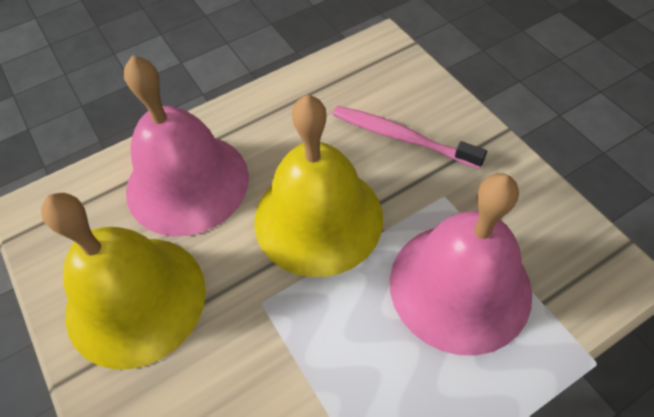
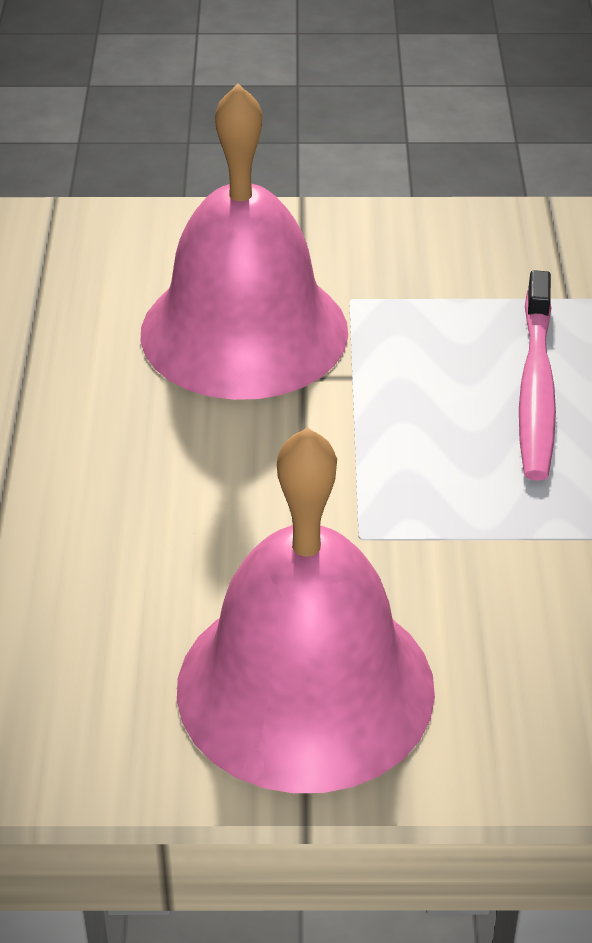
yellow bell: 2 -> 0

